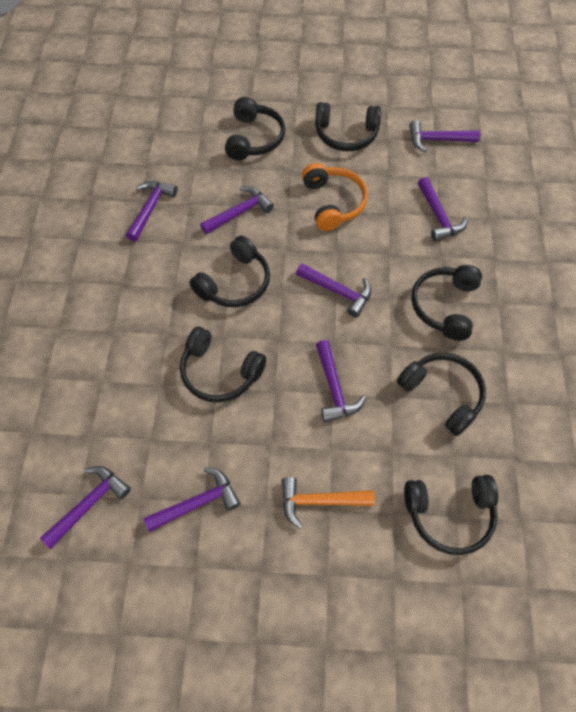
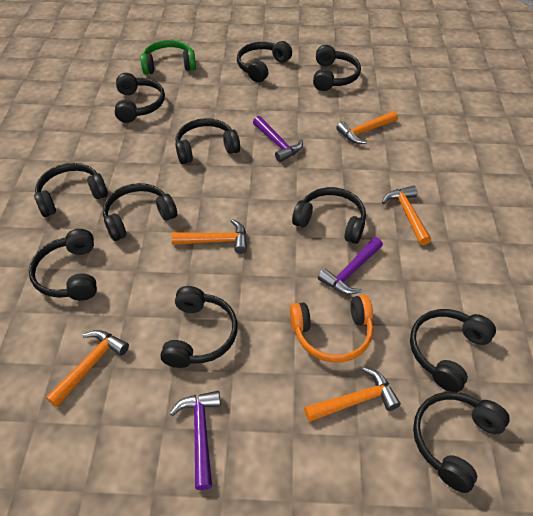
black headphones: 7 -> 11
green headphones: 0 -> 1
orange hammer: 1 -> 5
purple hammer: 8 -> 3

